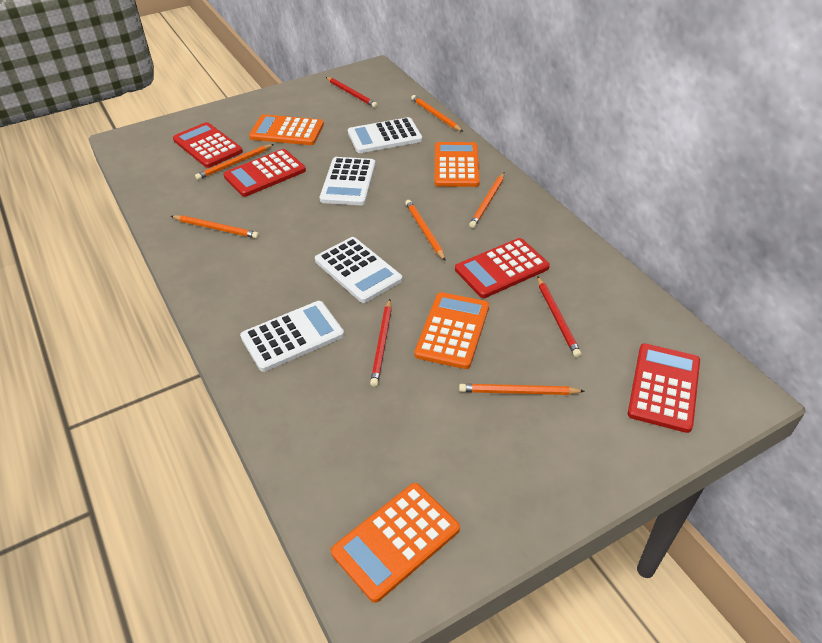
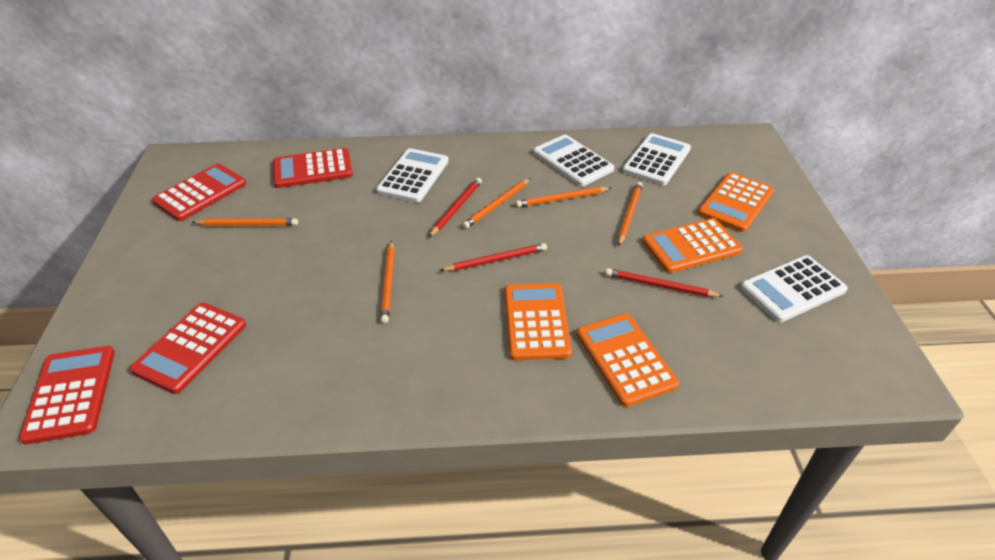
orange pencil: 6 -> 5

